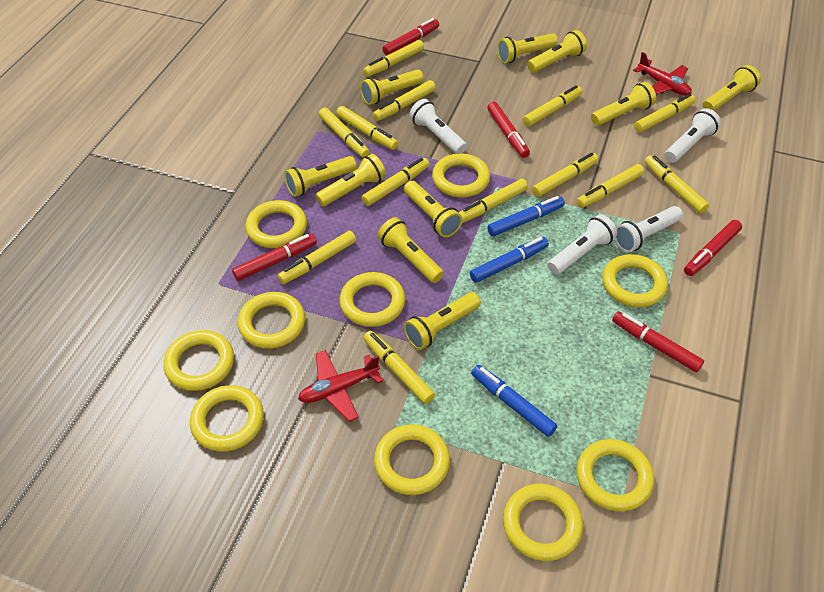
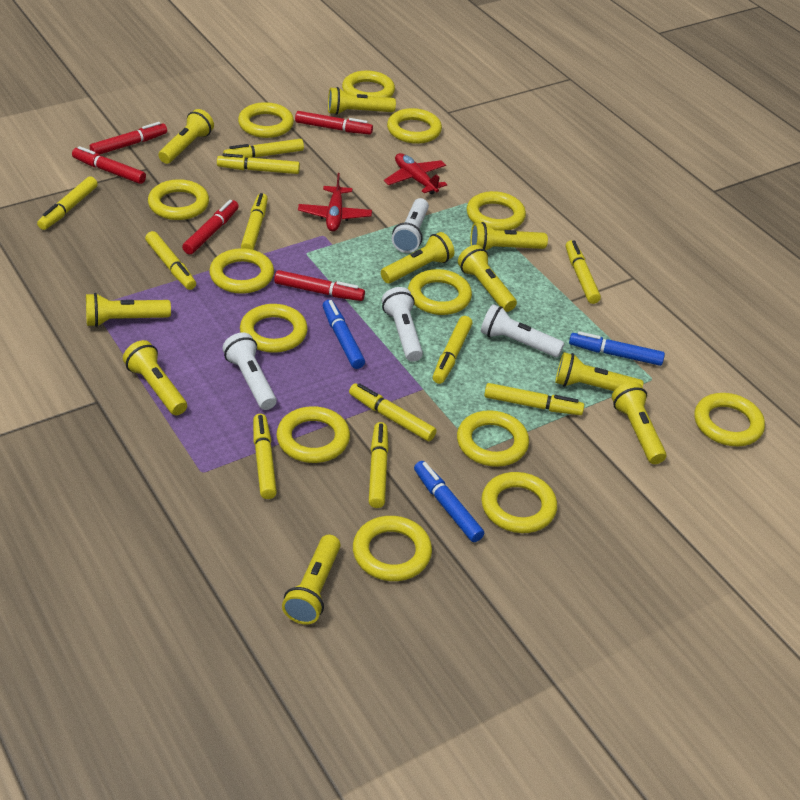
yellow marker: 13 -> 11
yellow ring: 10 -> 13

